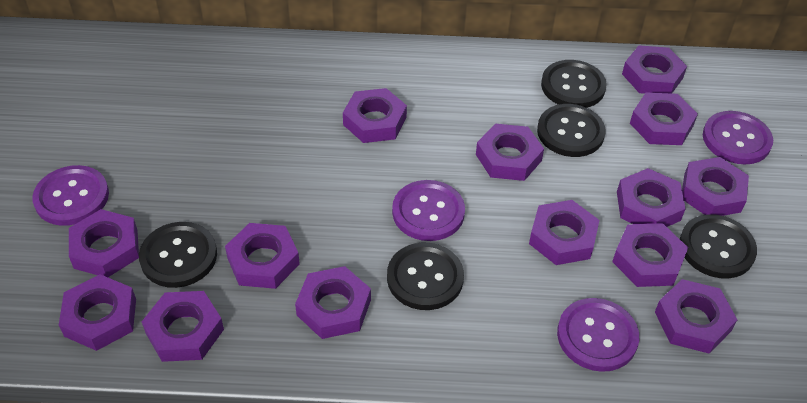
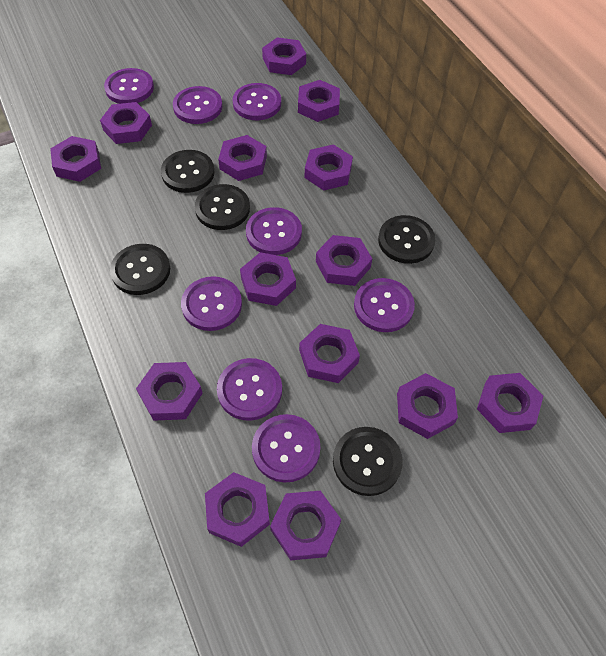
purple button: 4 -> 8

